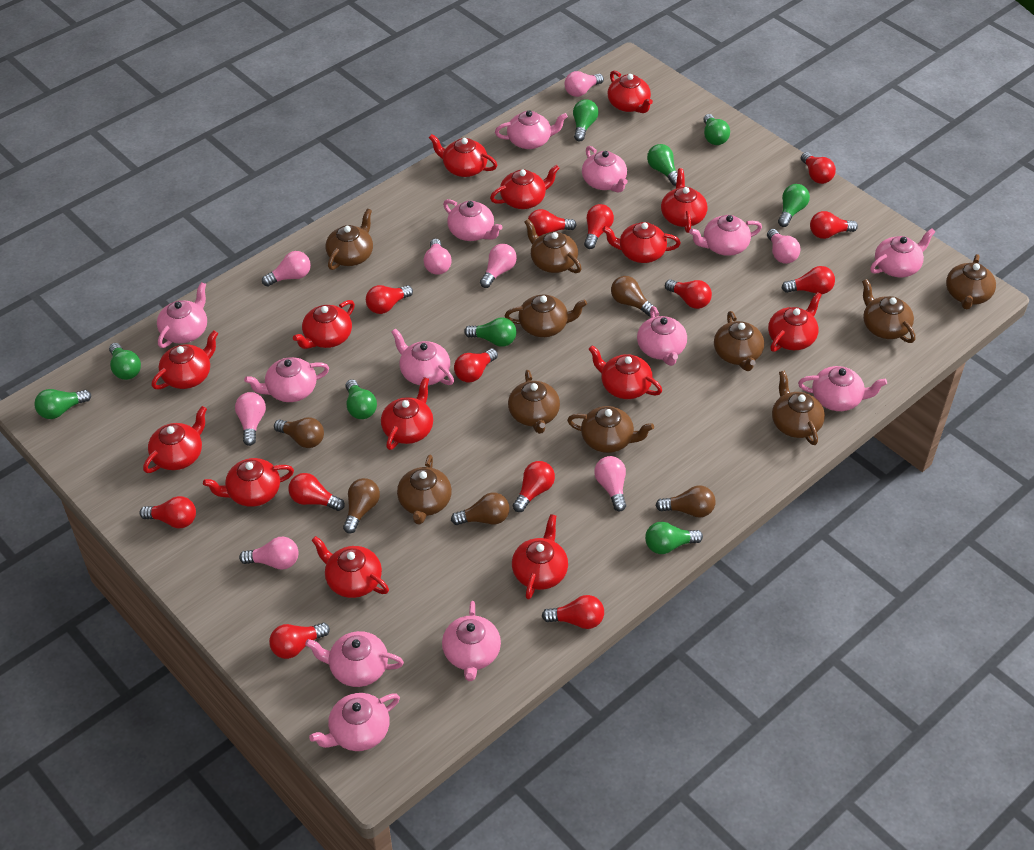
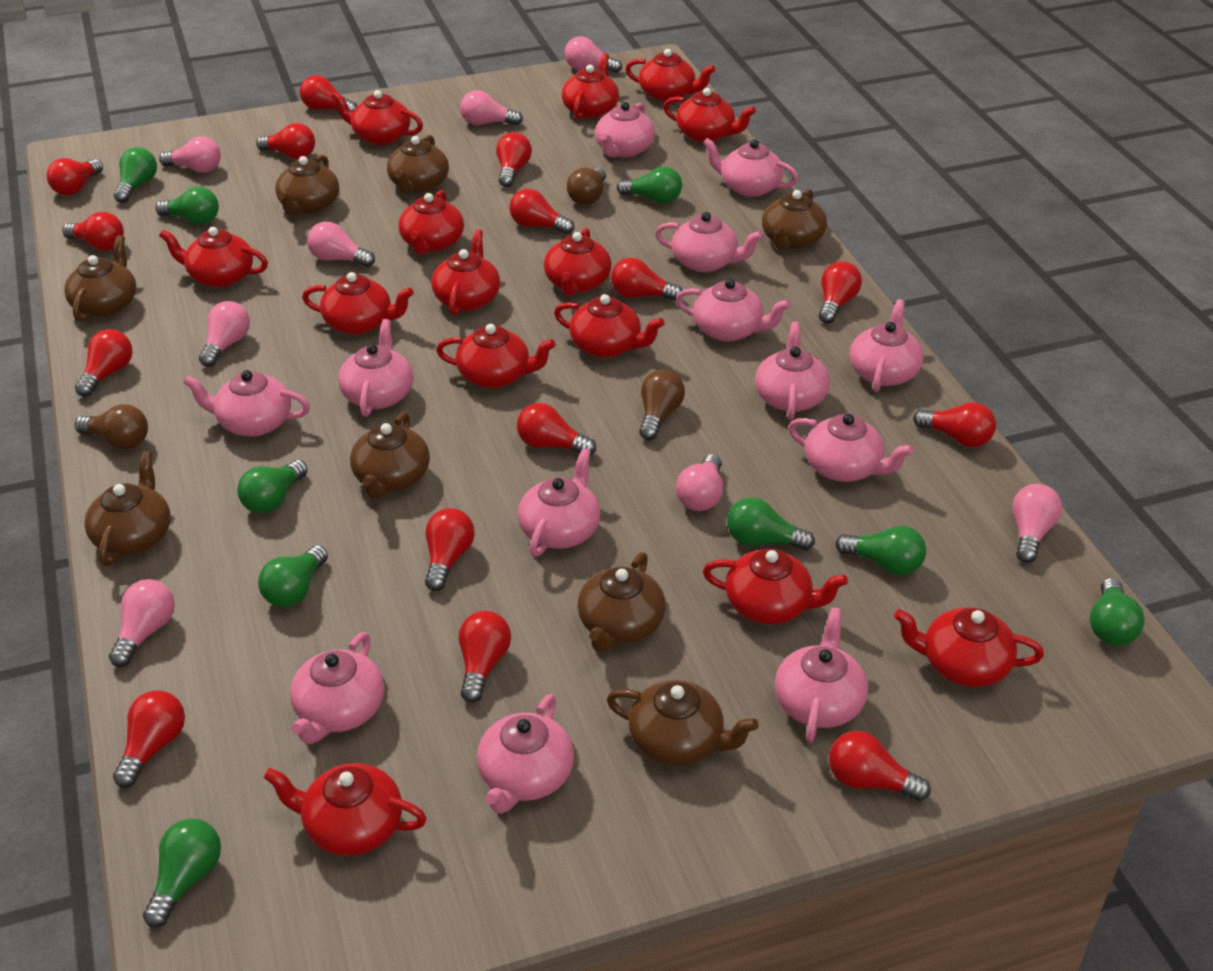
brown light bulb: 5 -> 3
brown teapot: 10 -> 8
red light bulb: 13 -> 15

